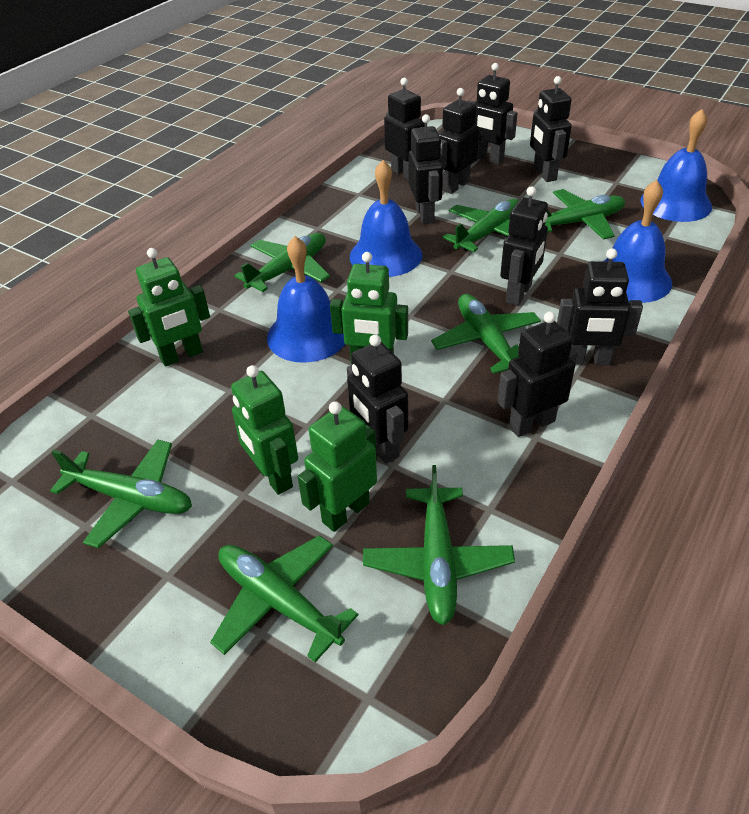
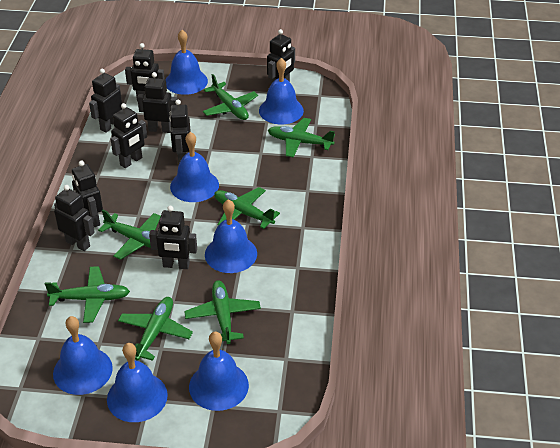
blue bell: 4 -> 7
green robot: 4 -> 0

